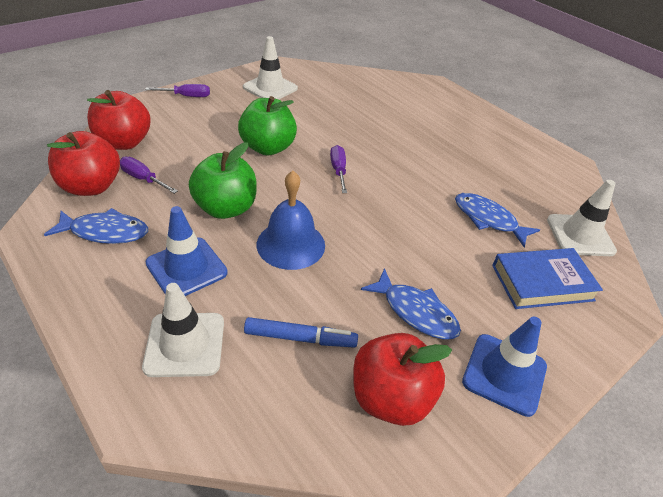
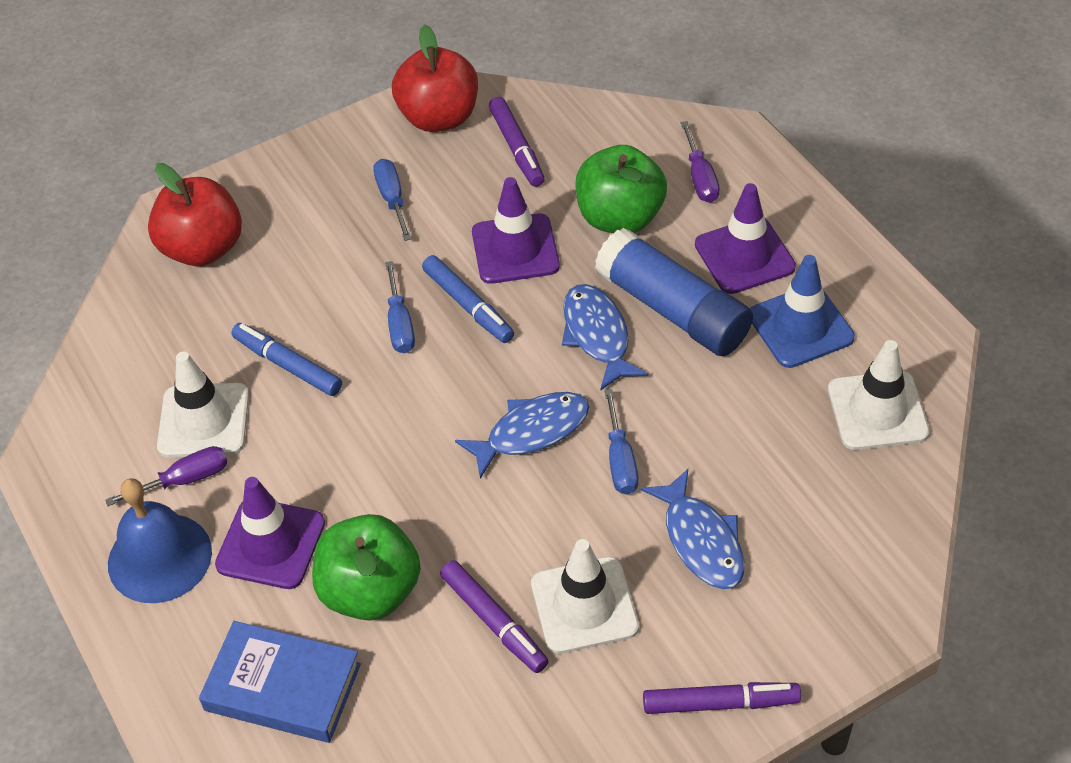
blue glue stick: 0 -> 1
blue marker: 1 -> 2
blue screwdriver: 0 -> 3
blue traffic cone: 2 -> 1
purple marker: 0 -> 3
purple screwdriver: 3 -> 2
purple traffic cone: 0 -> 3
red apple: 3 -> 2

